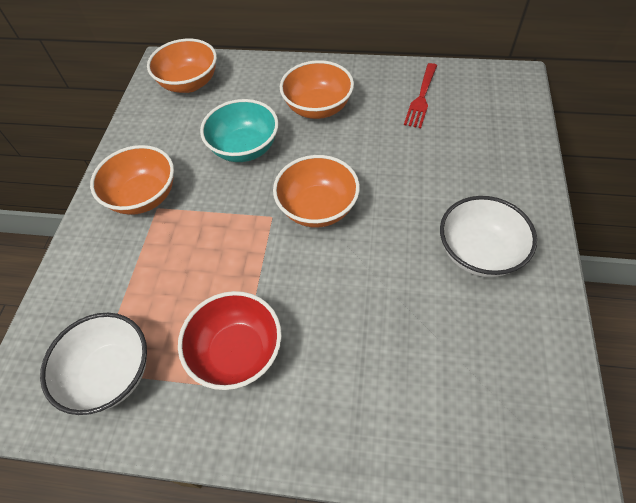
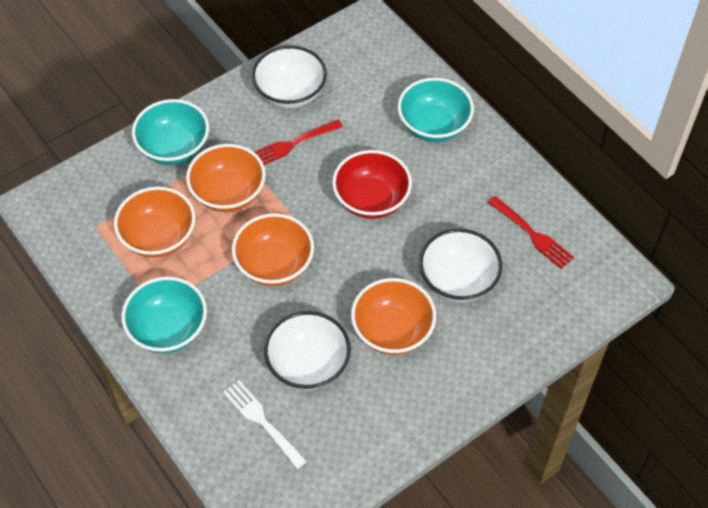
red fork: 1 -> 2
turquoise bowl: 1 -> 3
white bowl: 2 -> 3
white fork: 0 -> 1

